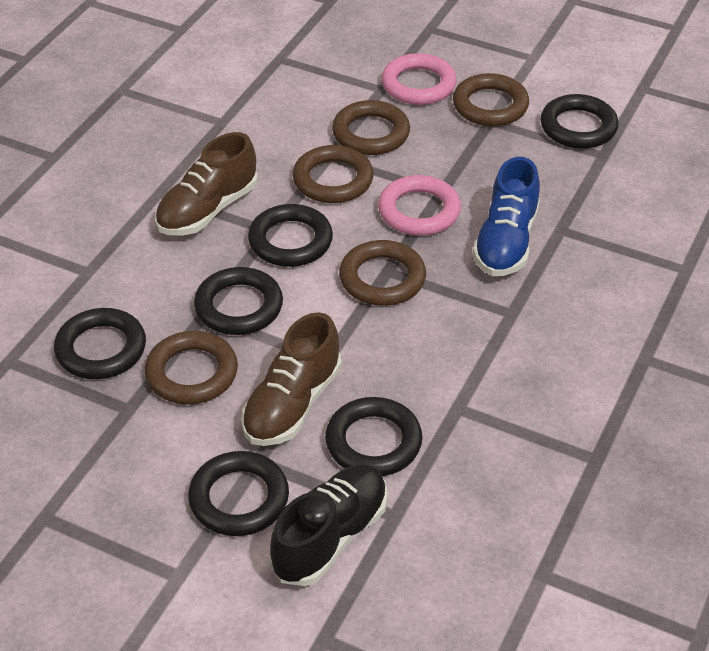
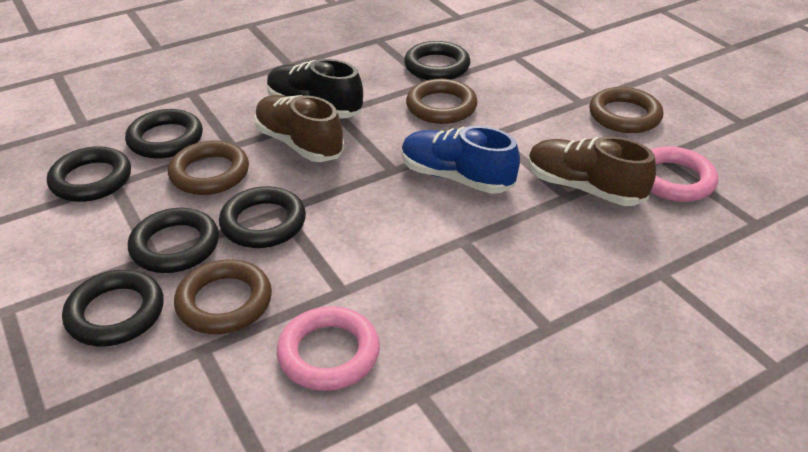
brown ring: 5 -> 4

